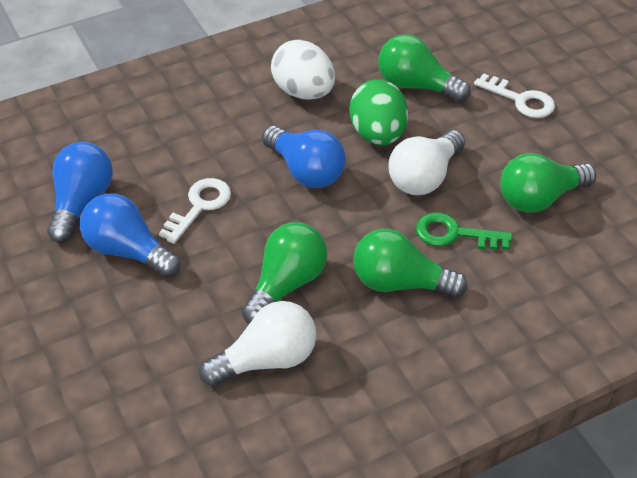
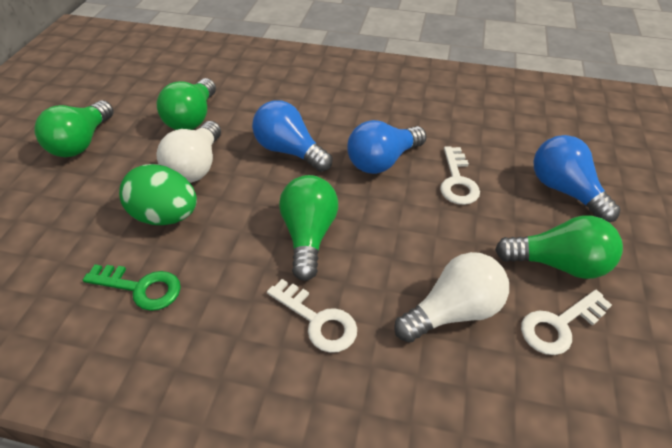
white egg: 1 -> 0
white key: 2 -> 3

